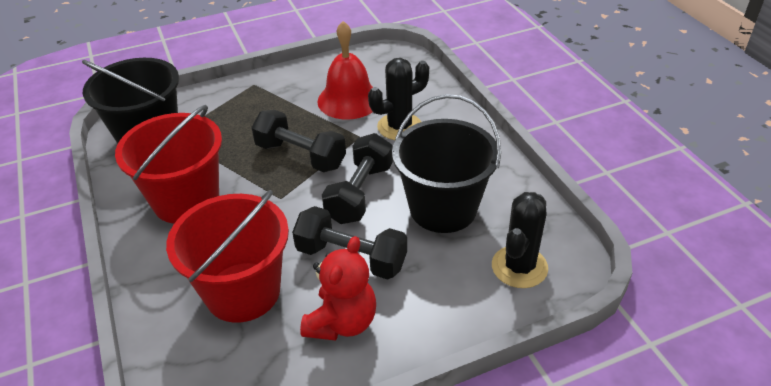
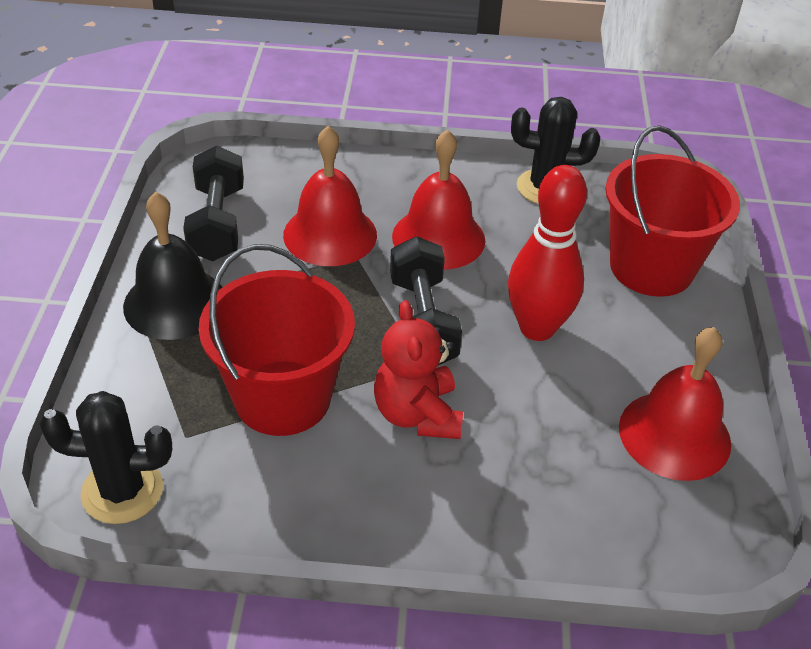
black bell: 0 -> 1
black bucket: 2 -> 0
black dumbbell: 3 -> 2
red bell: 1 -> 3
red bowling pin: 0 -> 1

